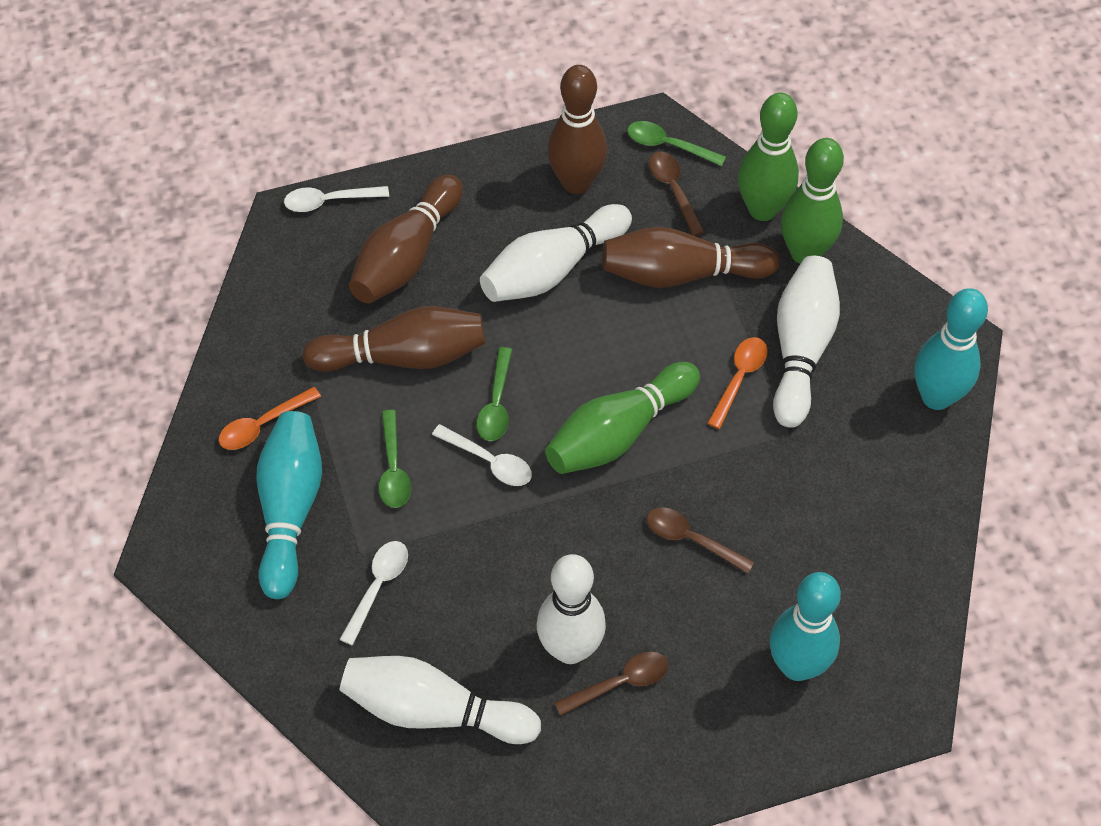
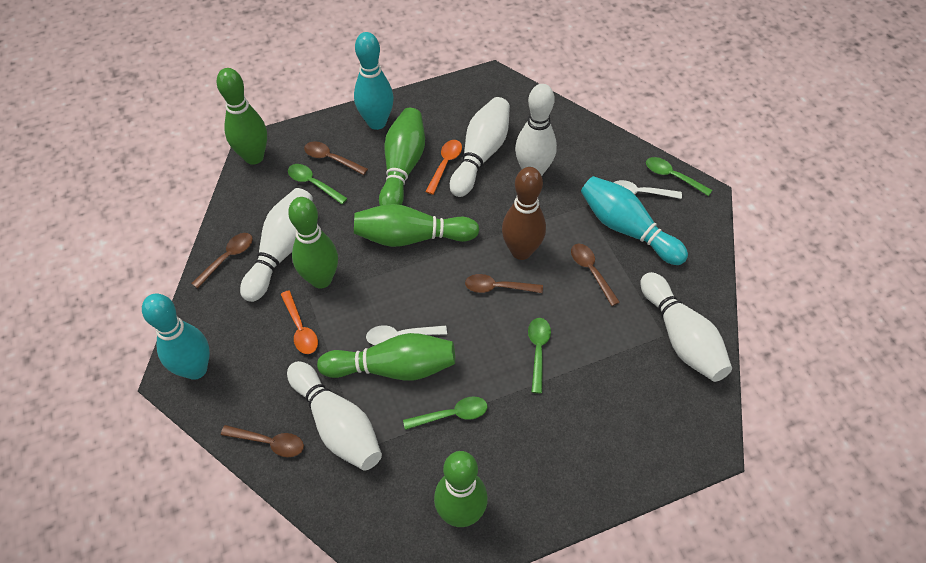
brown bowling pin: 4 -> 1
brown spoon: 3 -> 5
green bowling pin: 3 -> 6
green spoon: 3 -> 4
white bowling pin: 4 -> 5
white spoon: 3 -> 2

